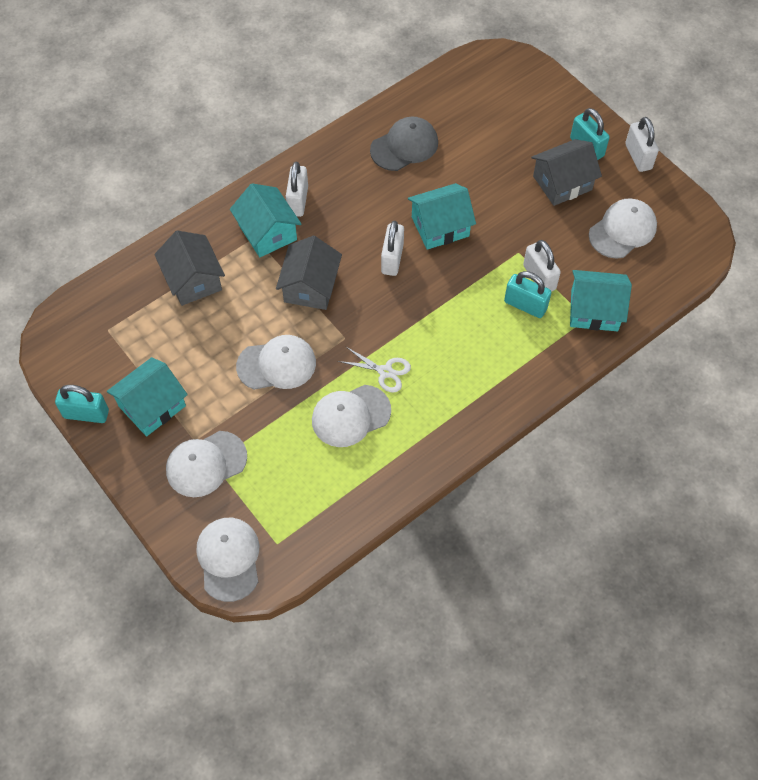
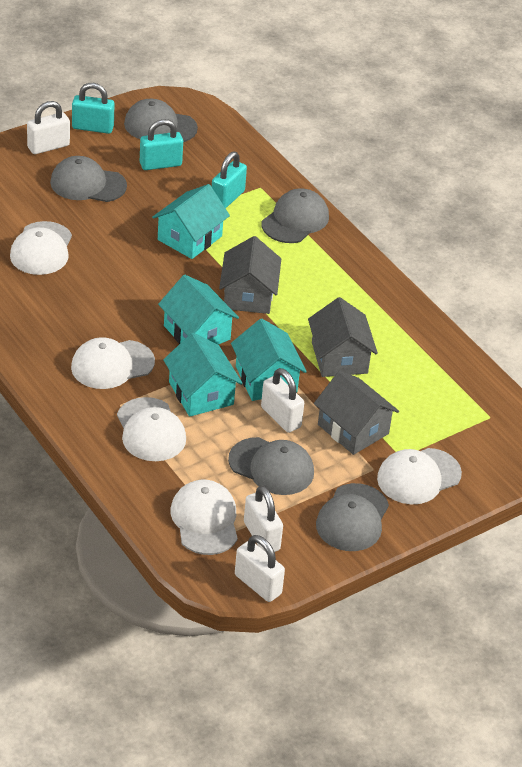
grey cap: 1 -> 5
white scissors: 1 -> 0

